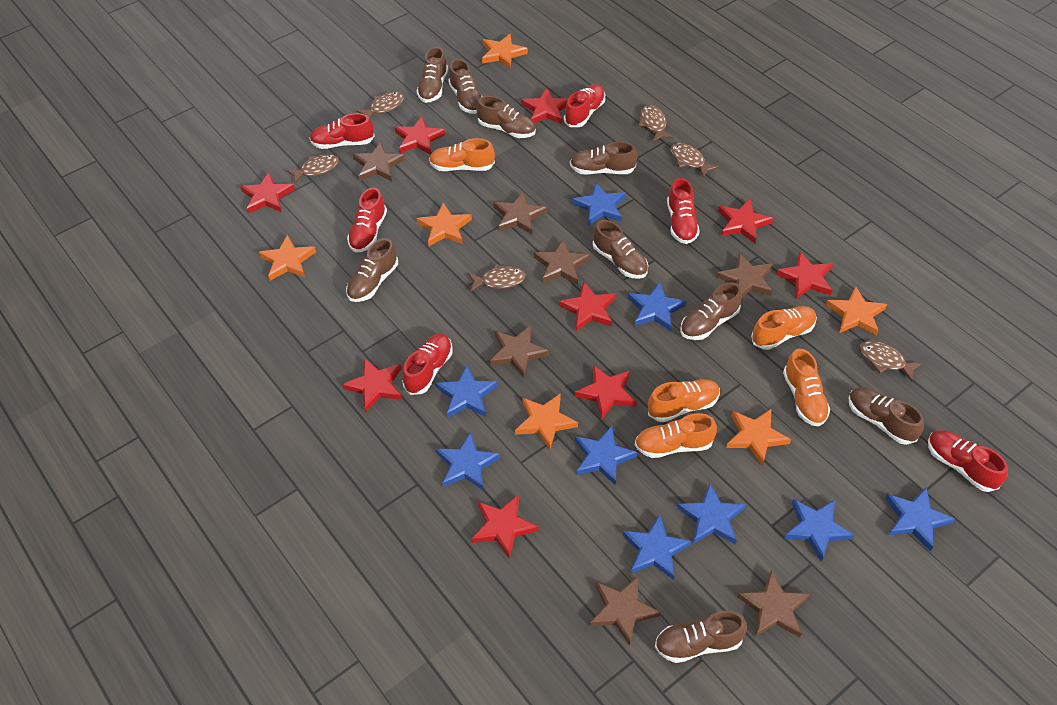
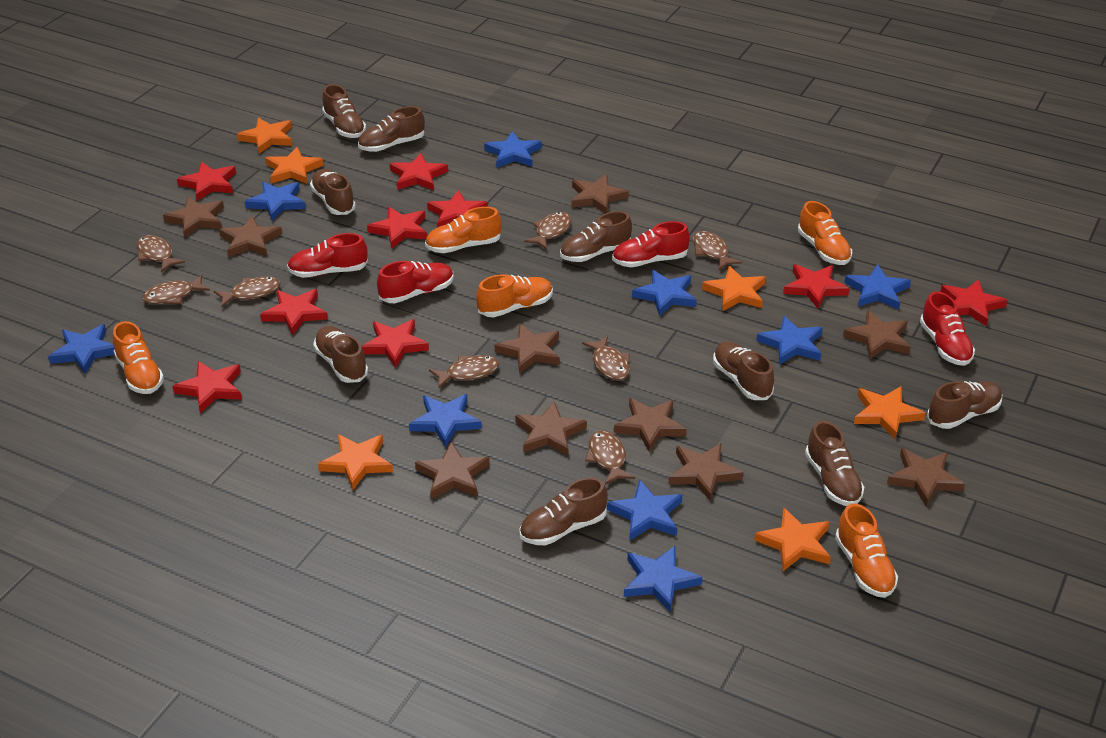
brown fish: 6 -> 8
brown star: 7 -> 10
red shoe: 6 -> 4

